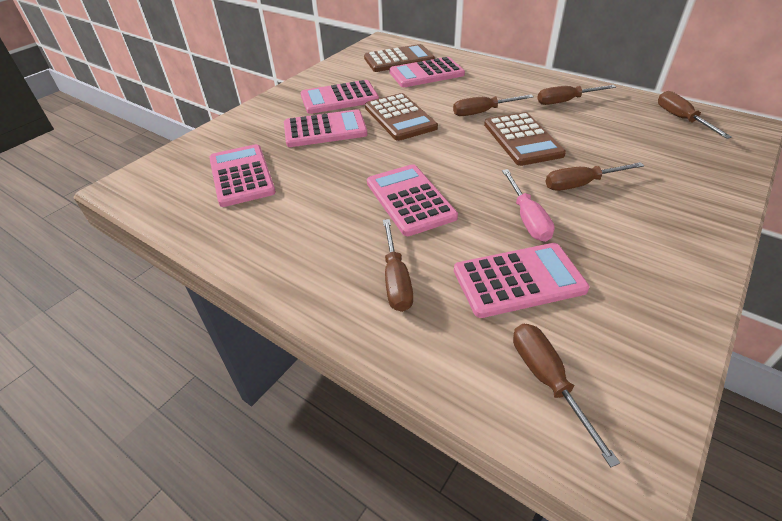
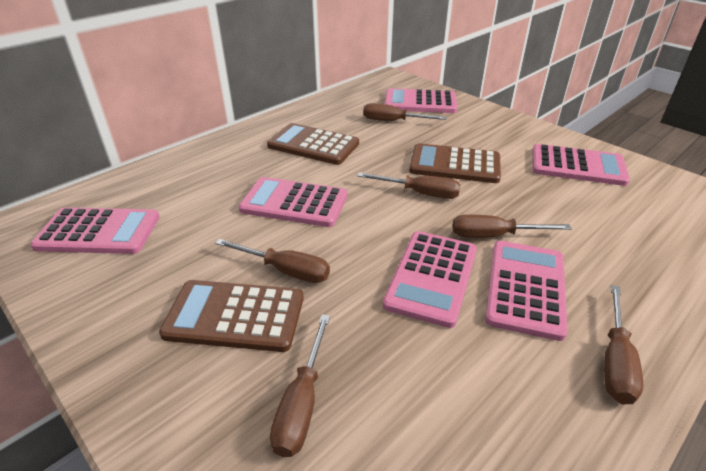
pink screwdriver: 1 -> 0

